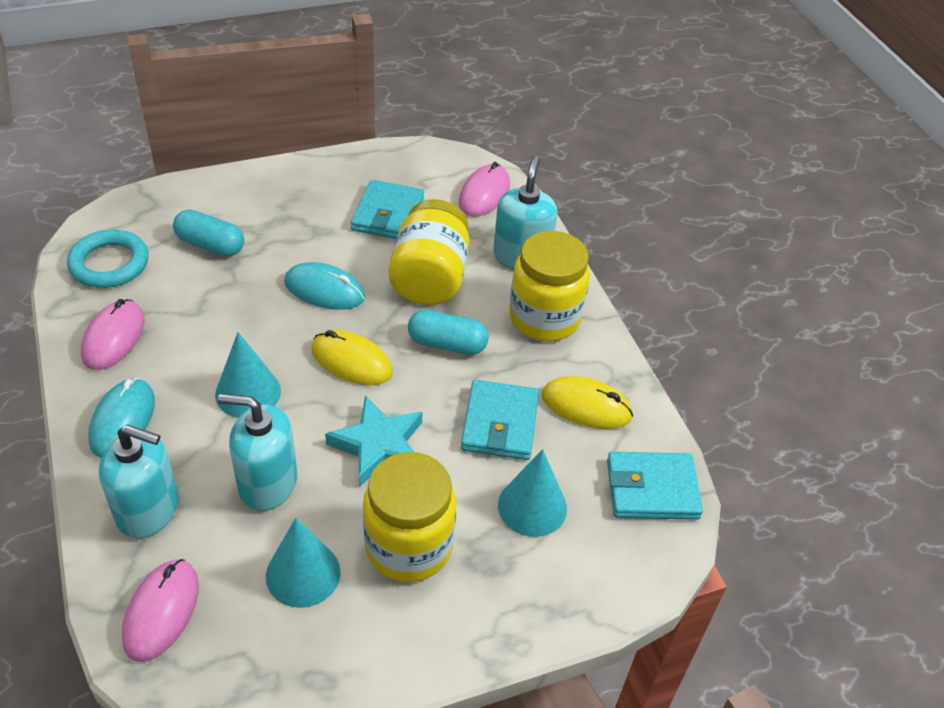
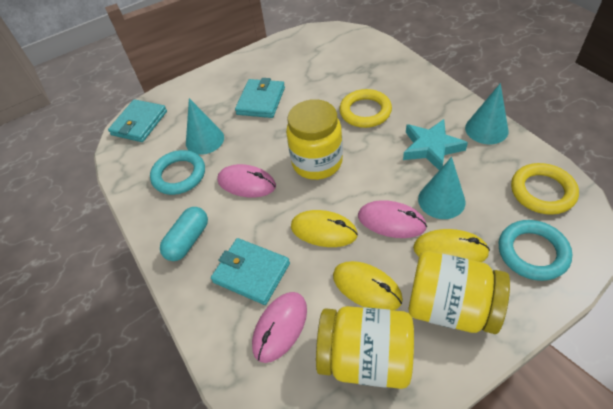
turquoise capsule: 2 -> 1
turquoise mouse: 2 -> 0
turquoise ring: 1 -> 2
turquoise soap dispenser: 3 -> 0
yellow mouse: 2 -> 3
yellow ring: 0 -> 2

